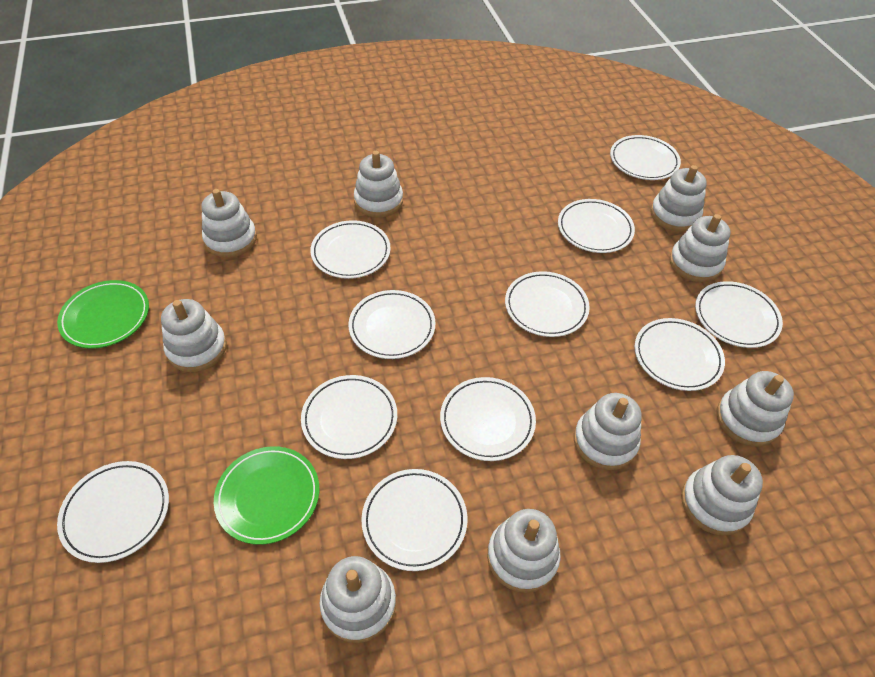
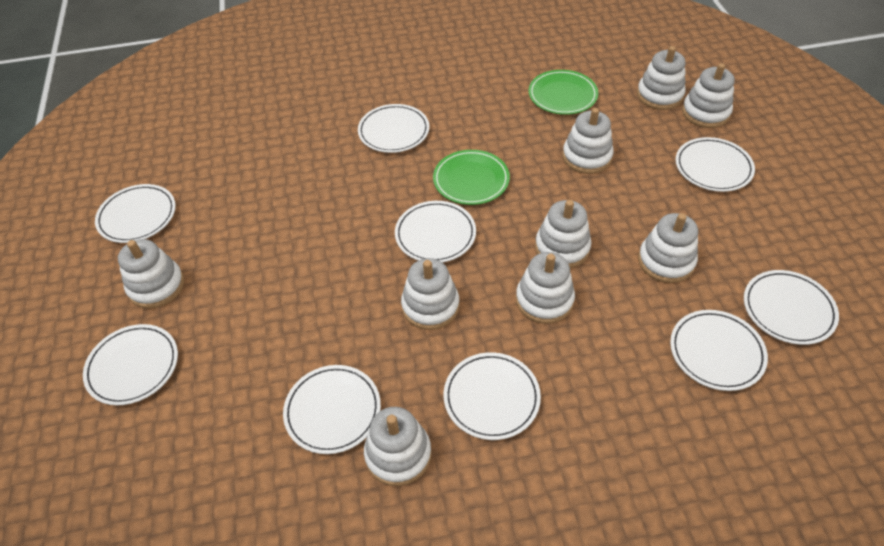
white plate: 11 -> 9
white stacking toy: 10 -> 9

